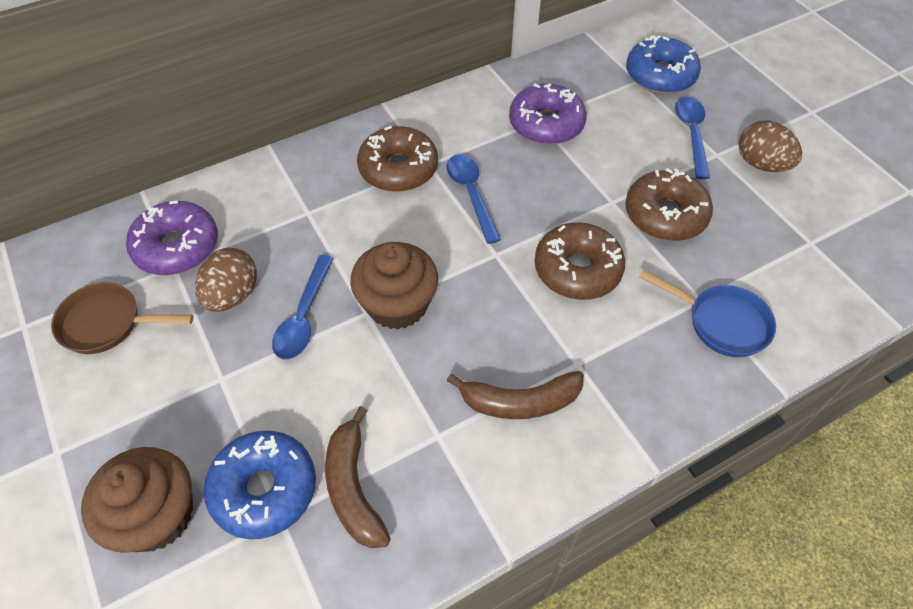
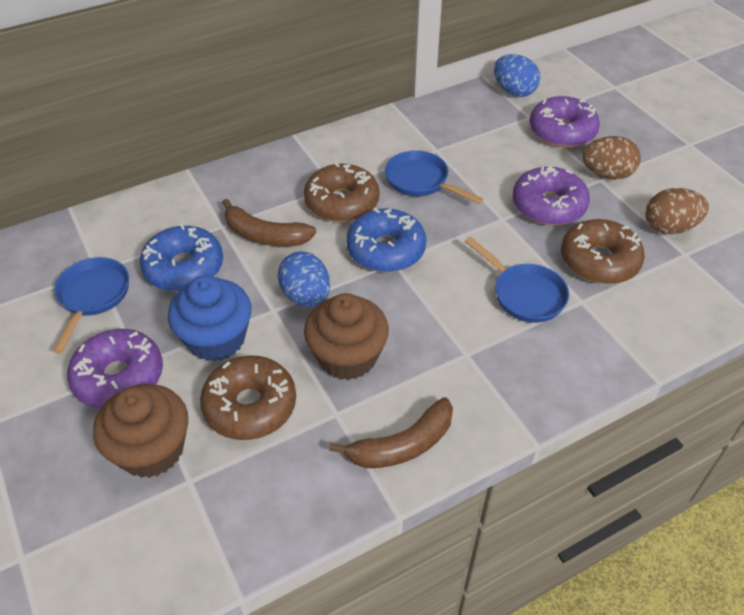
blue cupcake: 0 -> 1
blue egg: 0 -> 2
blue pan: 1 -> 3
blue spoon: 3 -> 0
brown pan: 1 -> 0
purple donut: 2 -> 3

